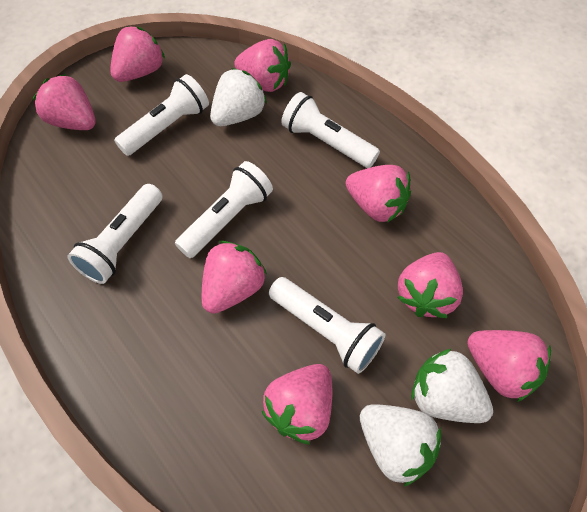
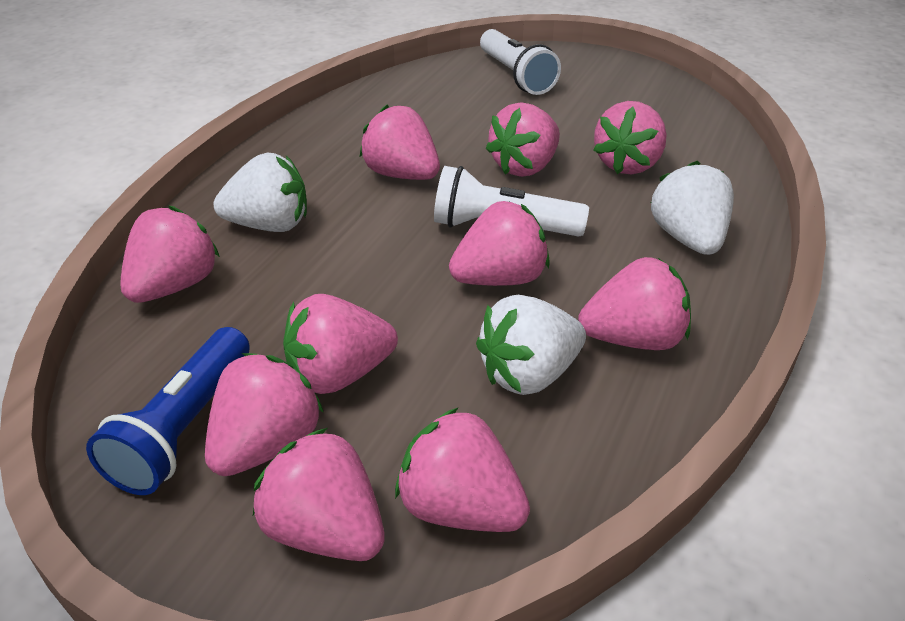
blue flashlight: 0 -> 1
pink strawberry: 8 -> 10
white flashlight: 5 -> 2

